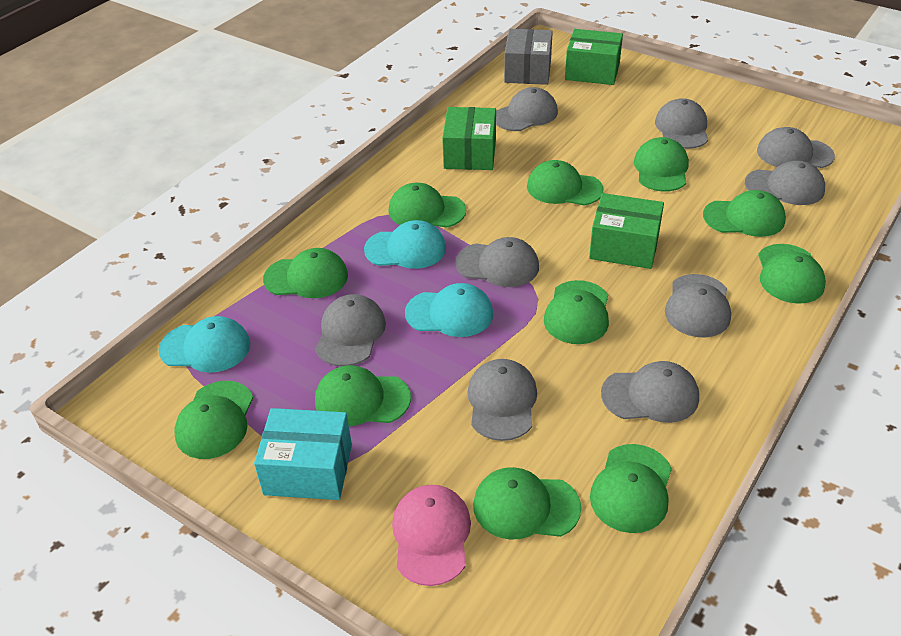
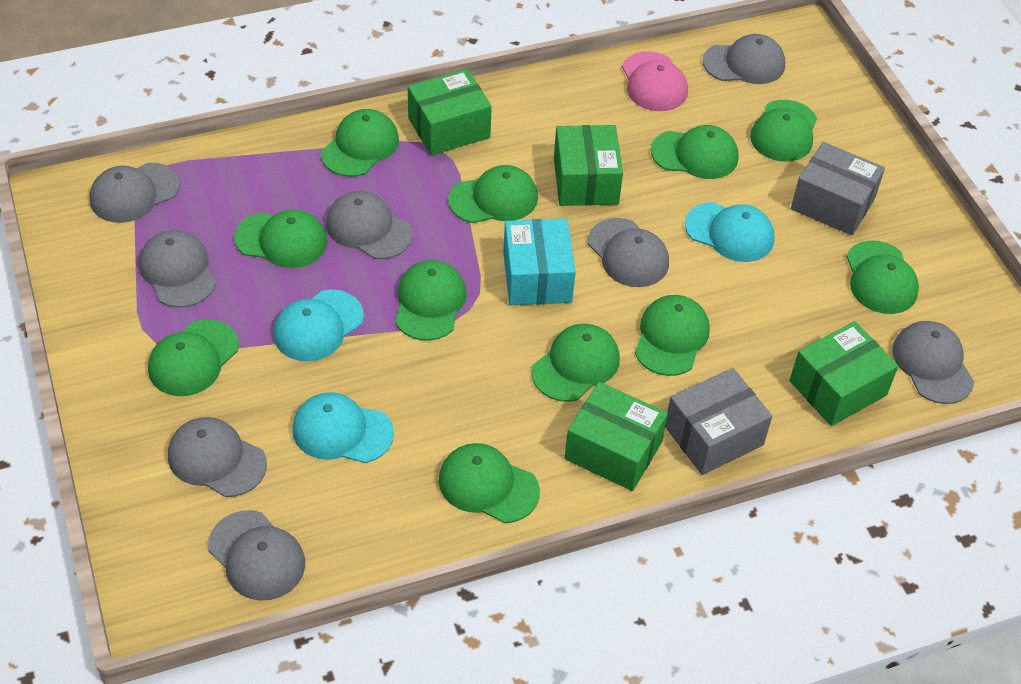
green box: 3 -> 4
grey box: 1 -> 2
grey cap: 9 -> 8

